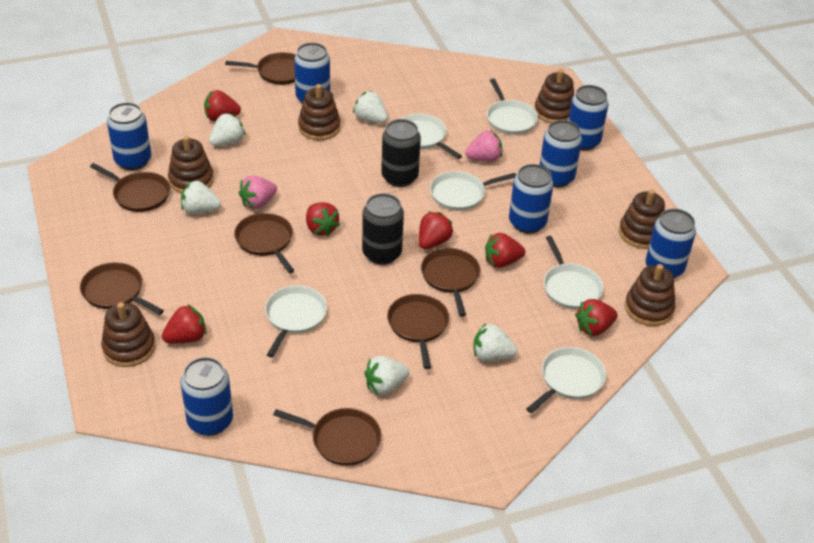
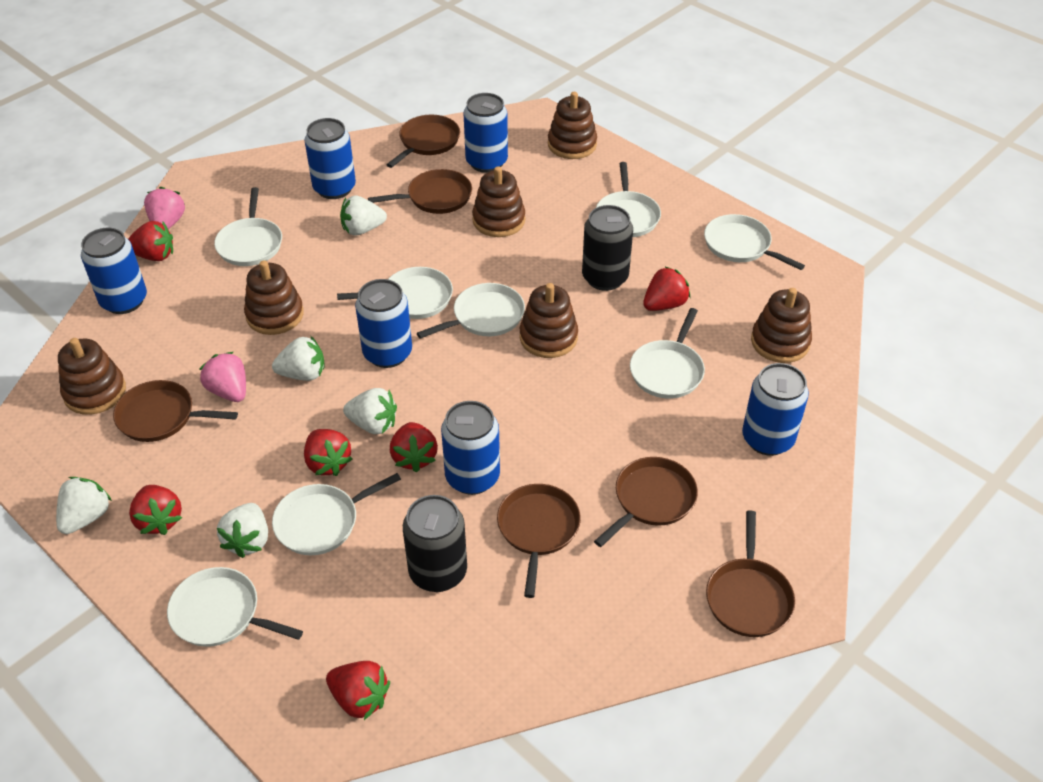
blue can: 7 -> 6
brown pan: 7 -> 6
white pan: 6 -> 8

